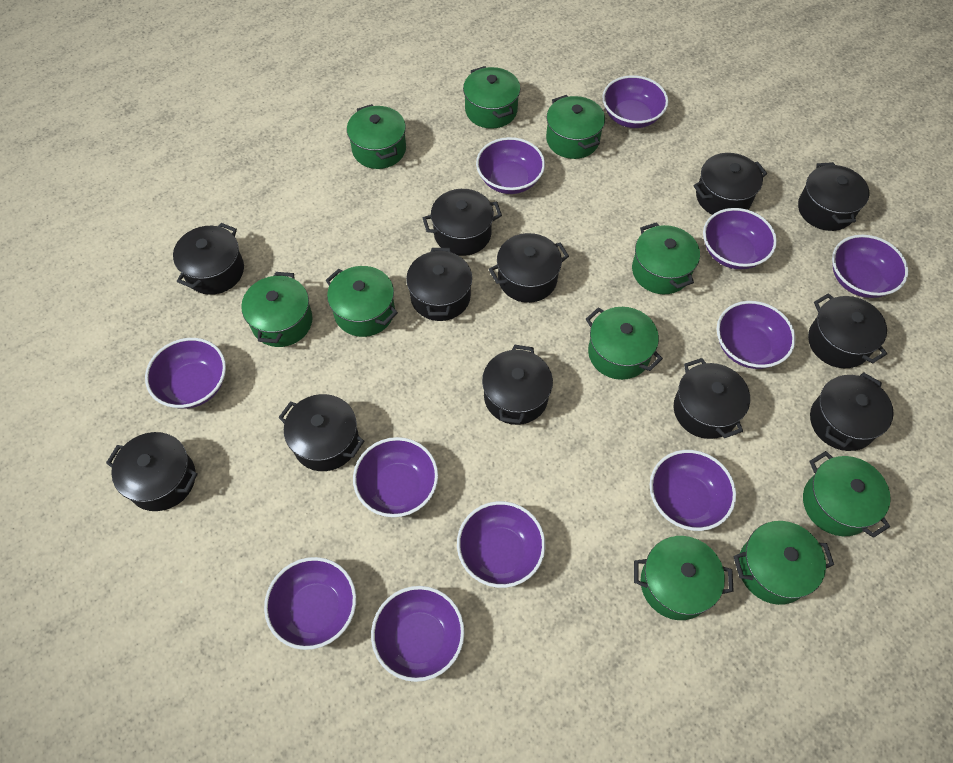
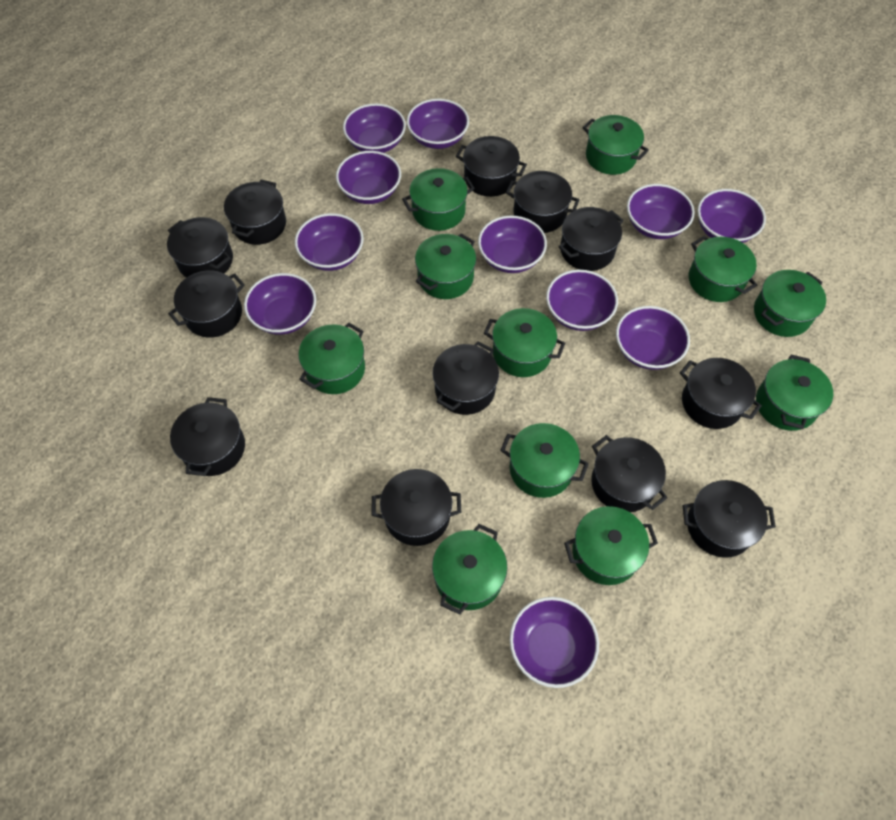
green pot: 10 -> 11

